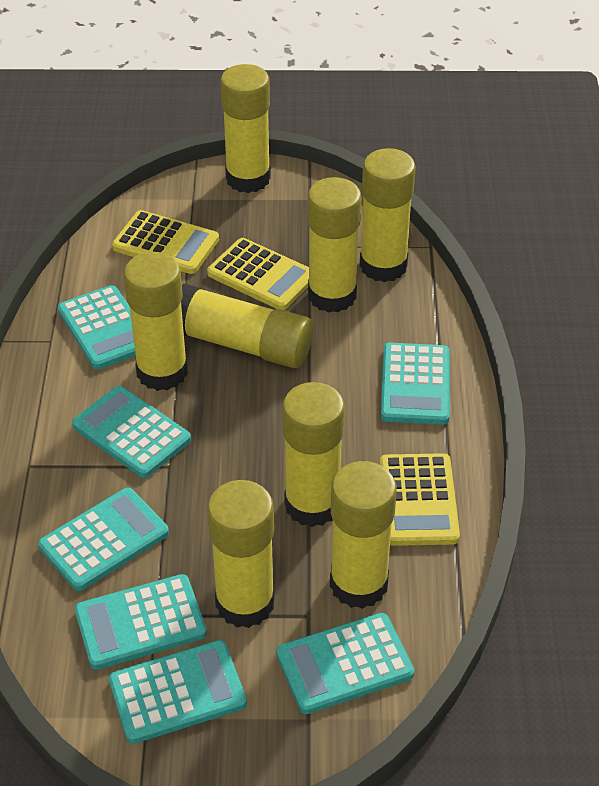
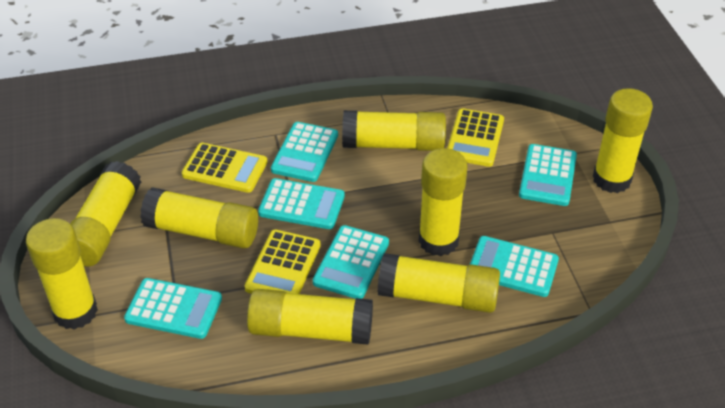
turquoise calculator: 7 -> 6

